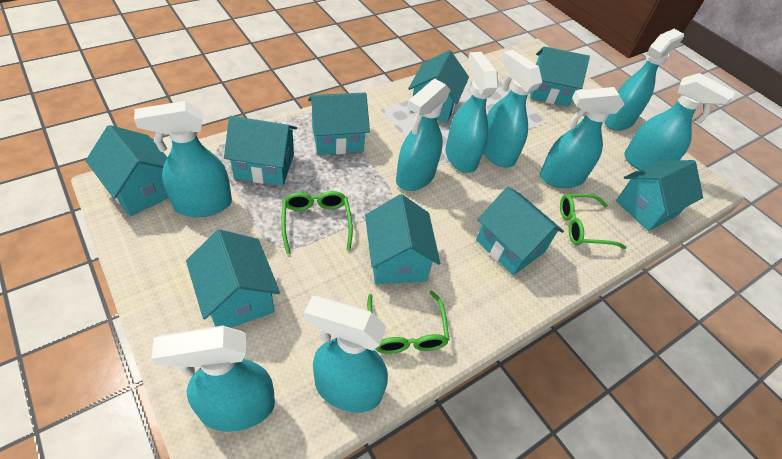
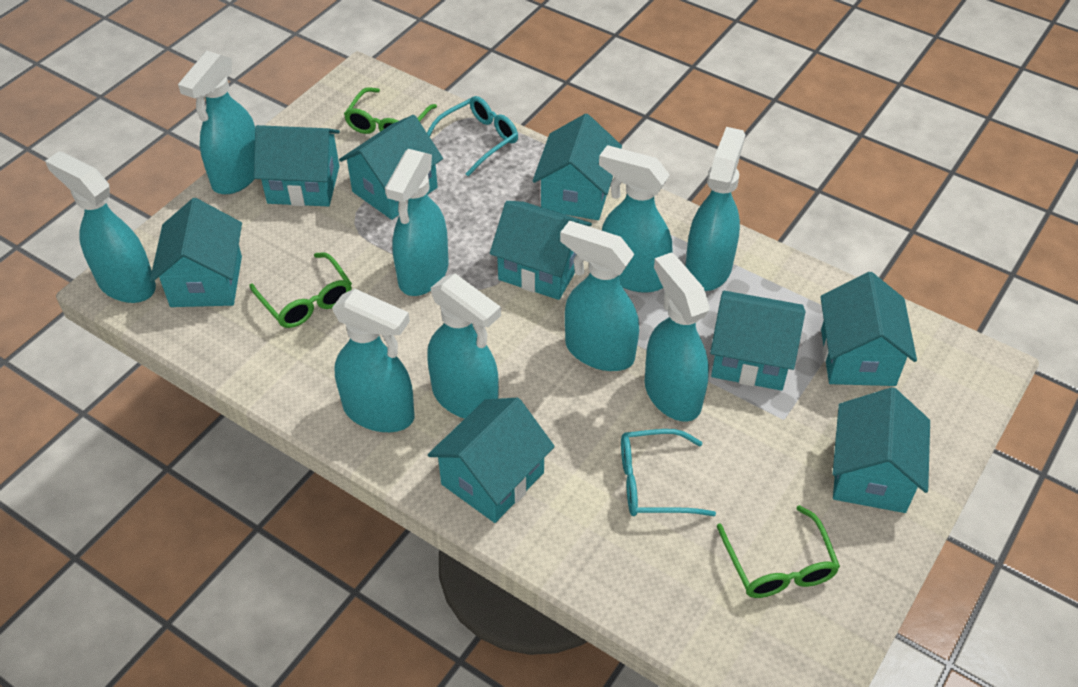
turquoise glasses: 0 -> 2

